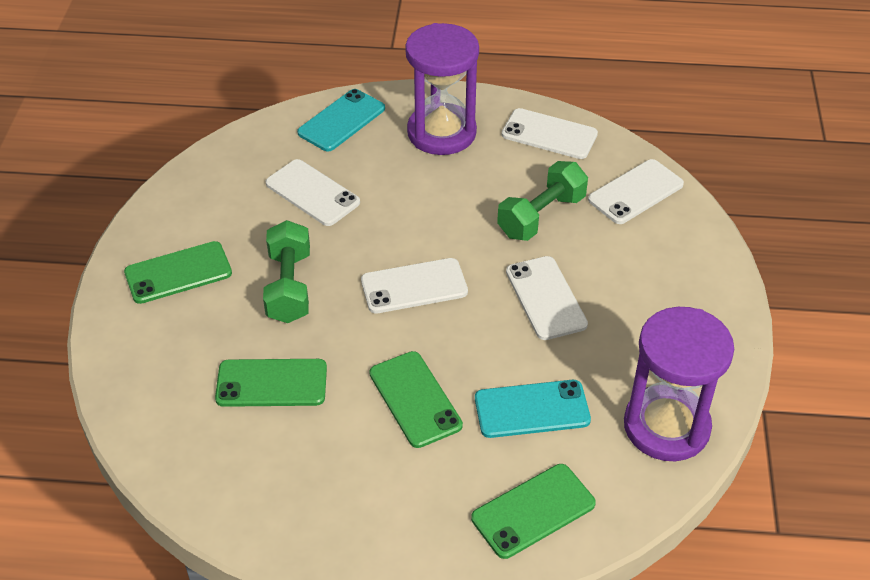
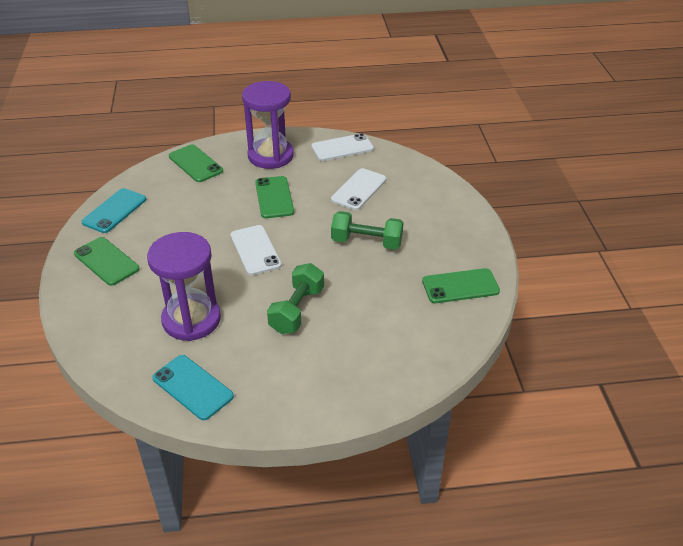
white phone: 5 -> 3

